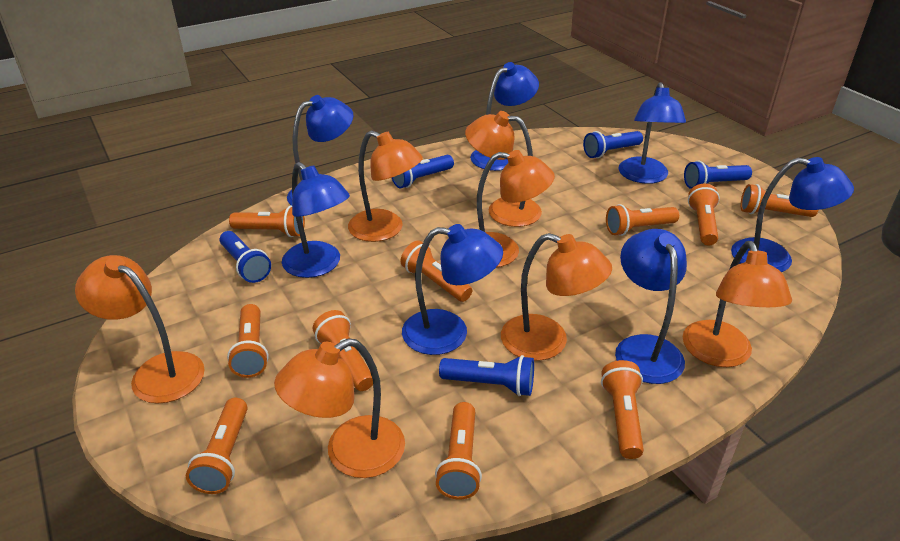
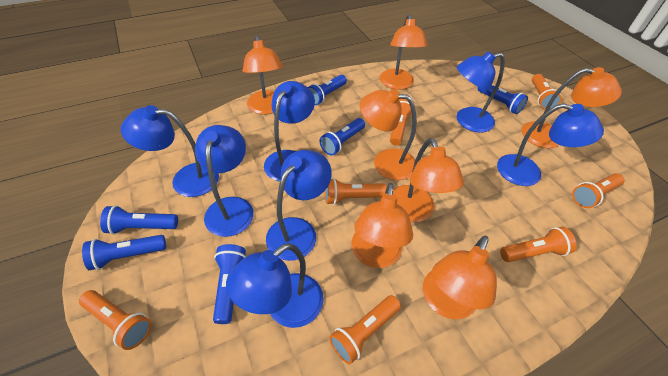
blue flashlight: 5 -> 6
orange flashlight: 10 -> 7

